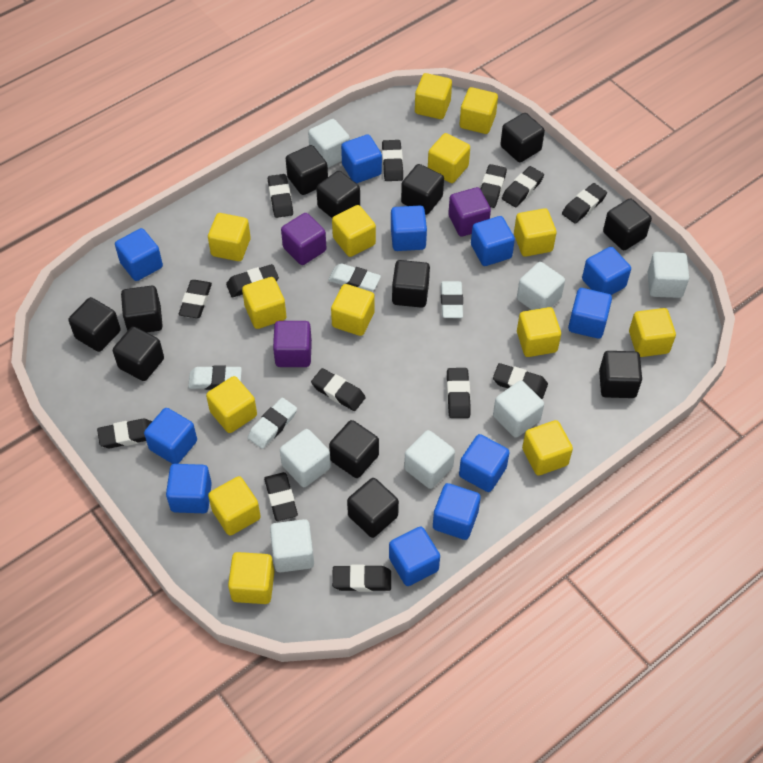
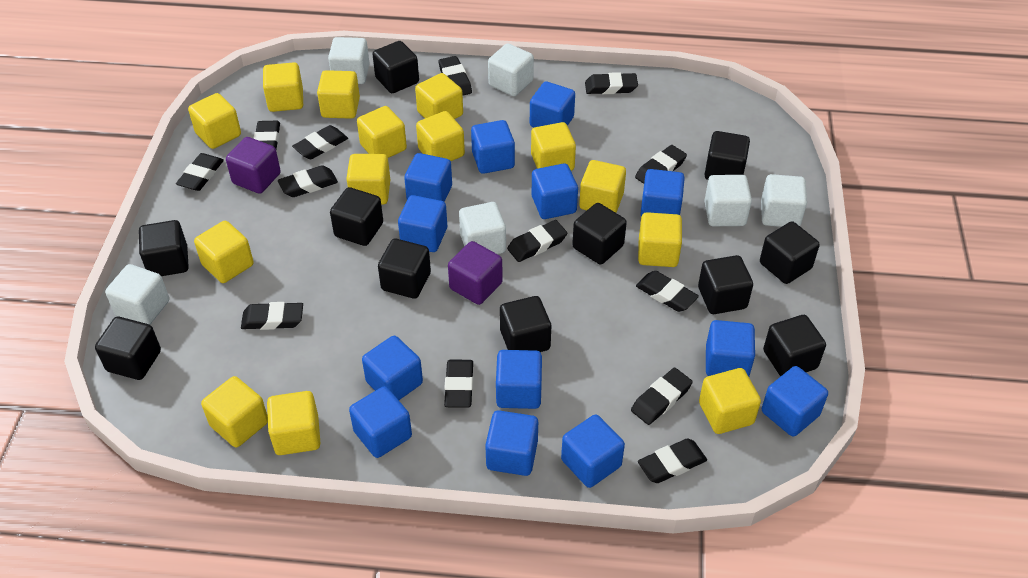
black cube: 12 -> 11
blue cube: 11 -> 13
purple cube: 3 -> 2
white cube: 7 -> 6
white eraser: 4 -> 0

